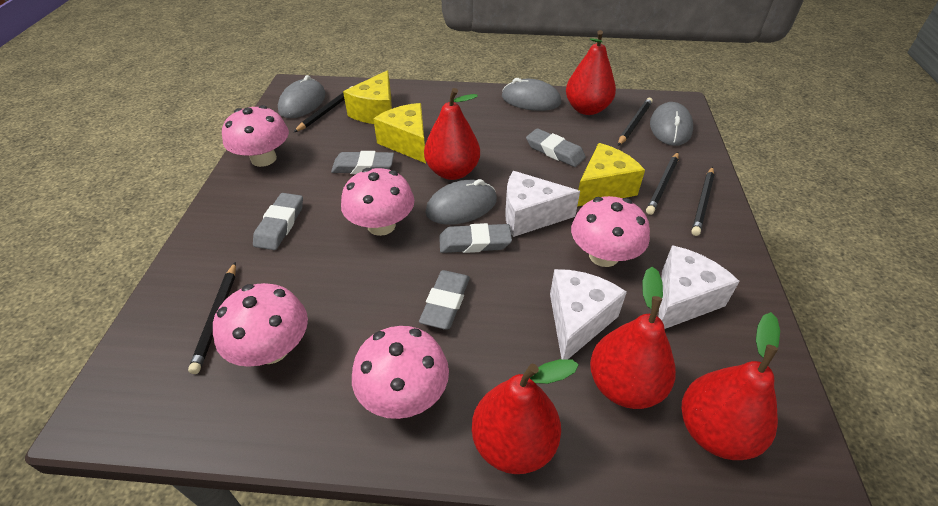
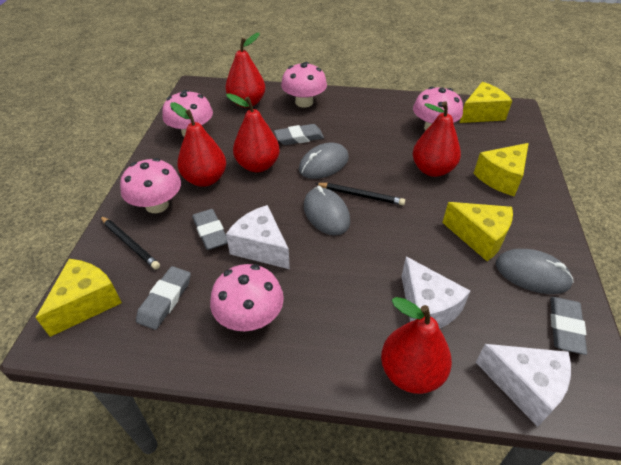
black pencil: 5 -> 2
grey eraser: 5 -> 4
grey mouse: 4 -> 3
yellow cheese: 3 -> 4

